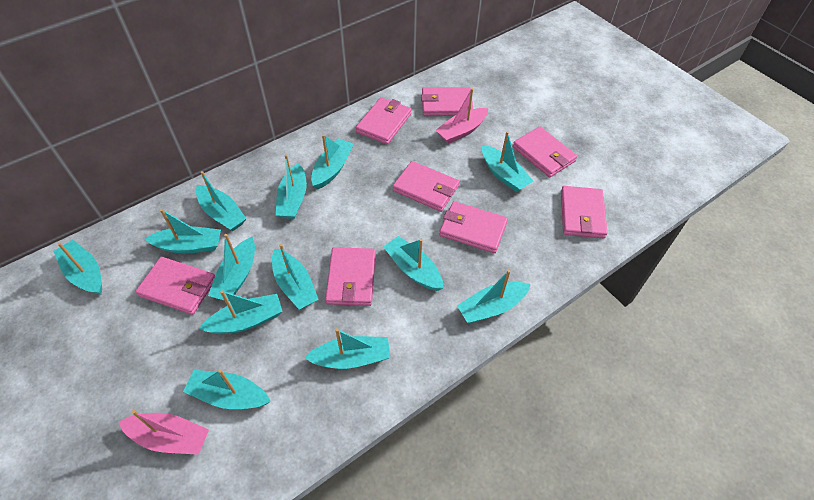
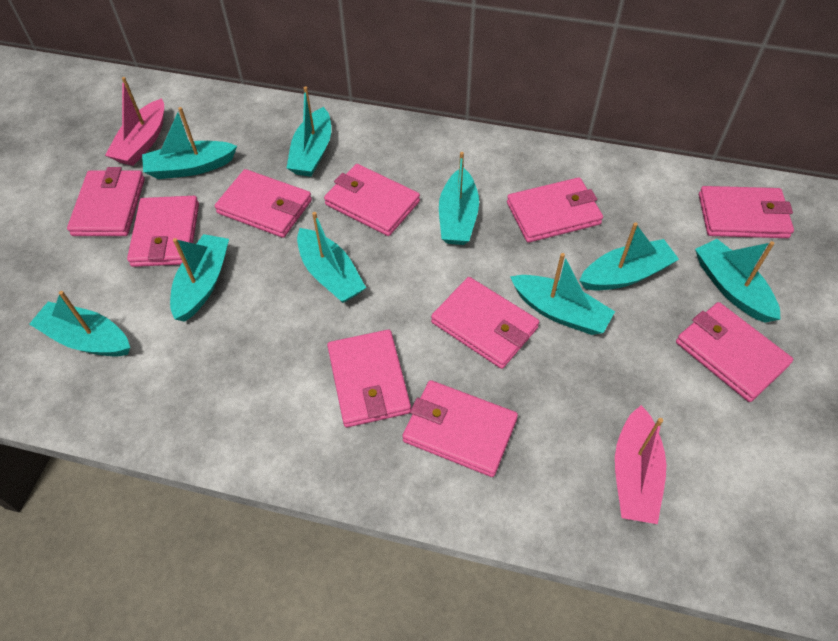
pink wallet: 8 -> 10
turquoise boat: 13 -> 9

